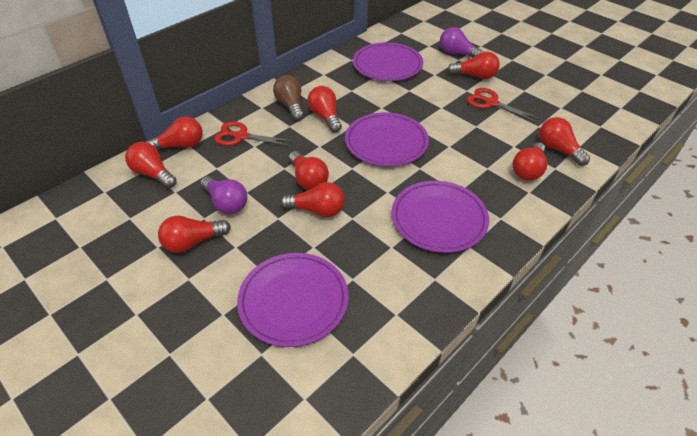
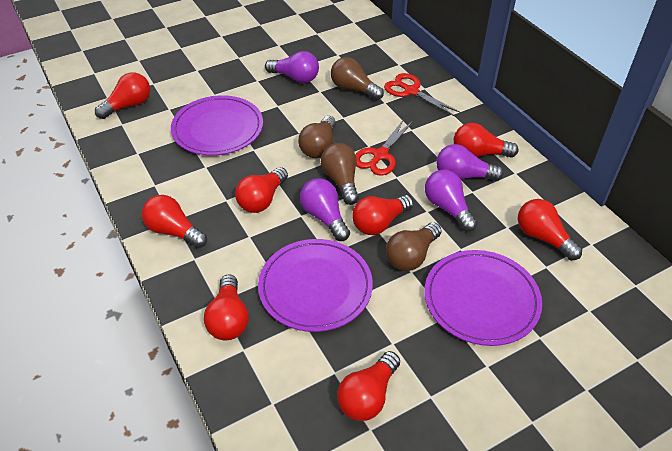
brown light bulb: 1 -> 4
purple light bulb: 2 -> 4
purple plate: 4 -> 3
red light bulb: 9 -> 8

